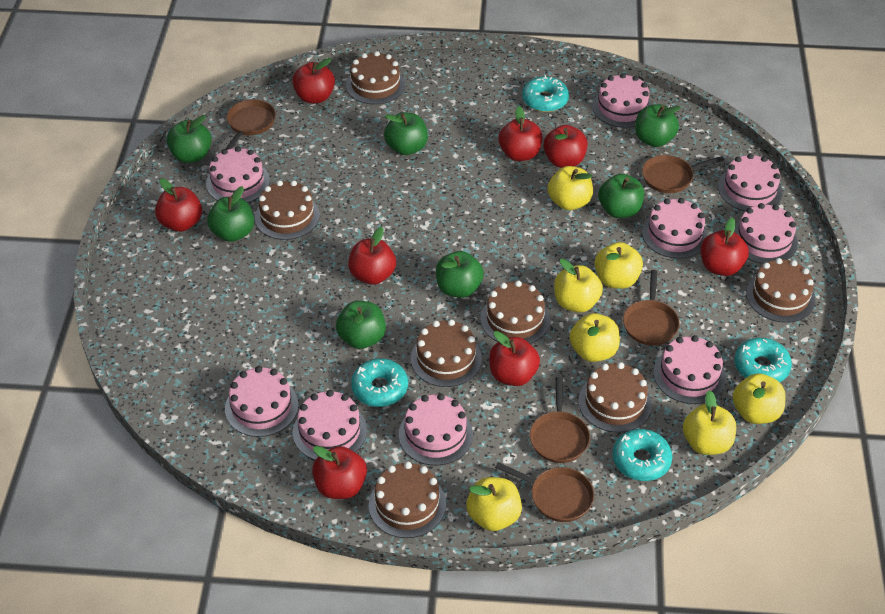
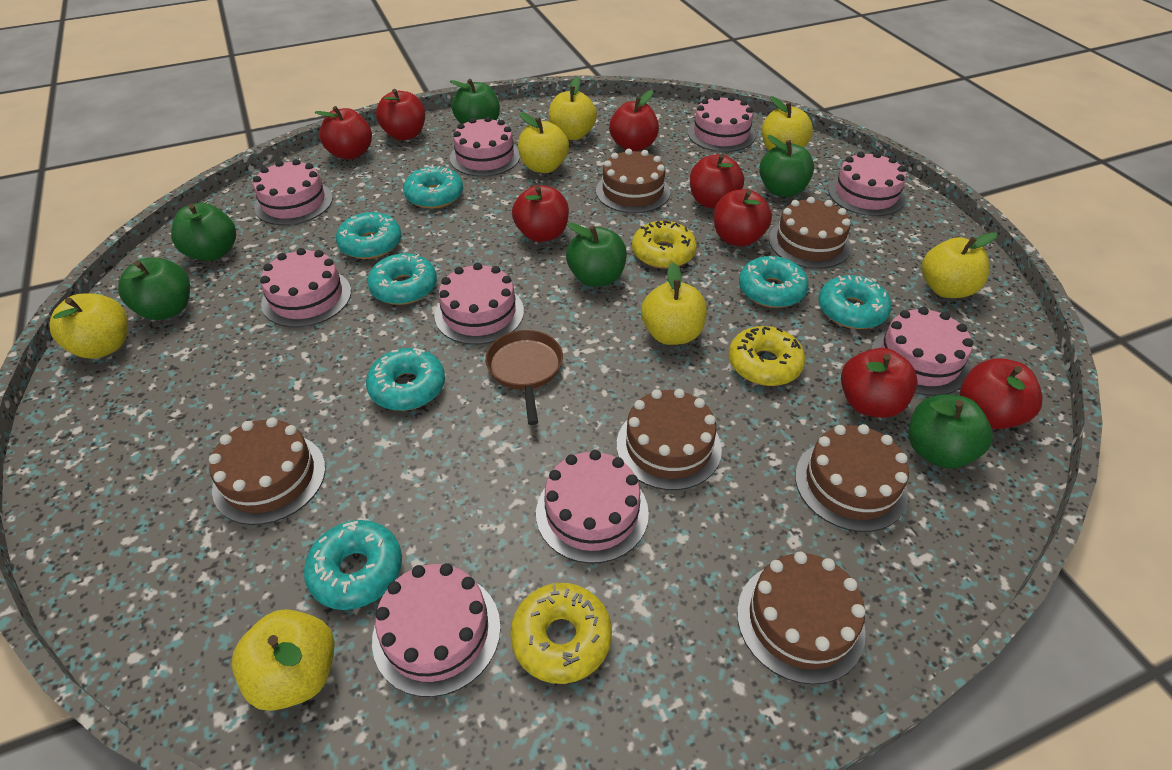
brown cake: 7 -> 6
brown pan: 5 -> 1
green apple: 7 -> 6
turquoise donut: 4 -> 7
yellow donut: 0 -> 3

